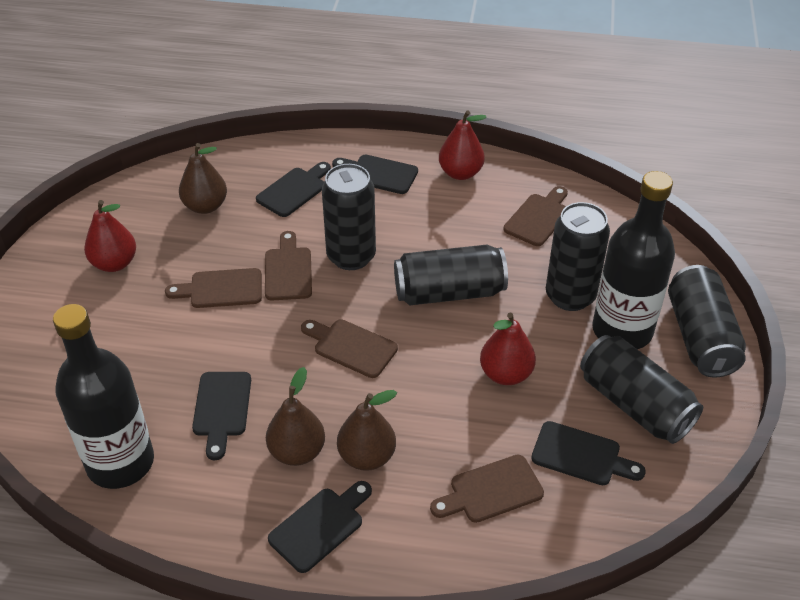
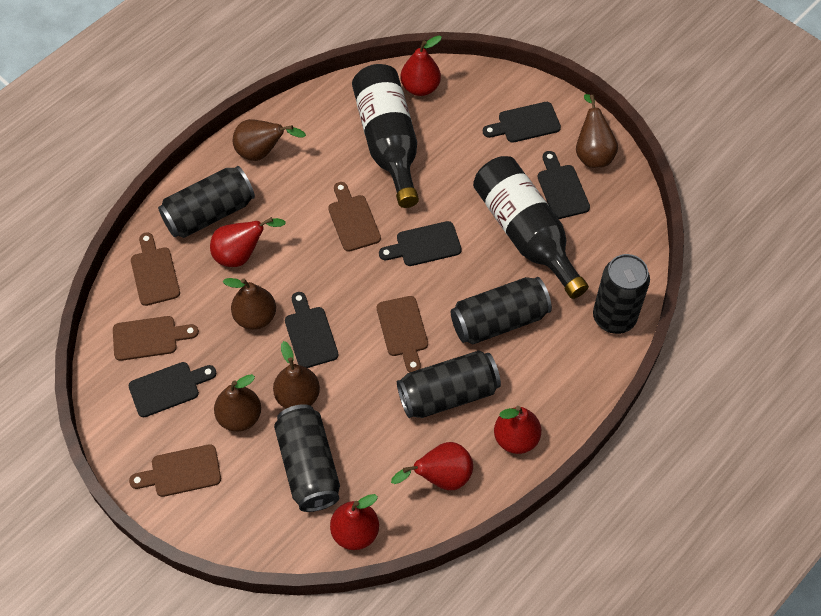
brown pear: 3 -> 5
red pear: 3 -> 5

